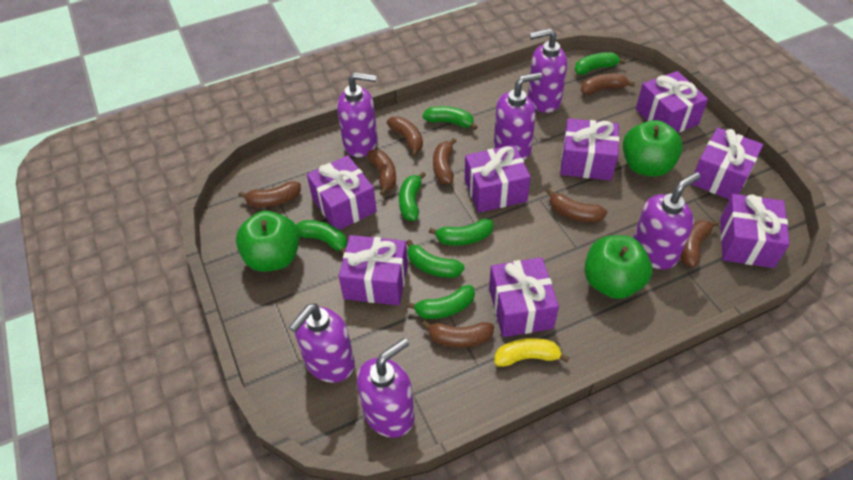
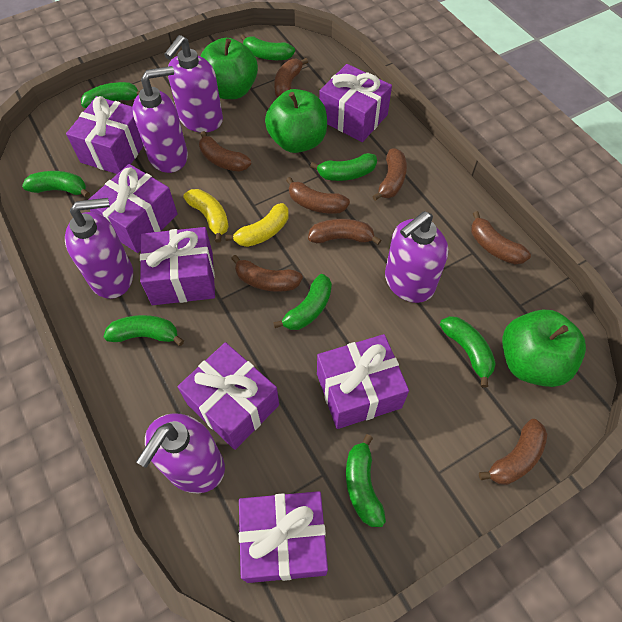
green banana: 7 -> 8
purple gift: 8 -> 7
purple soap dispenser: 6 -> 5
yellow banana: 1 -> 2

